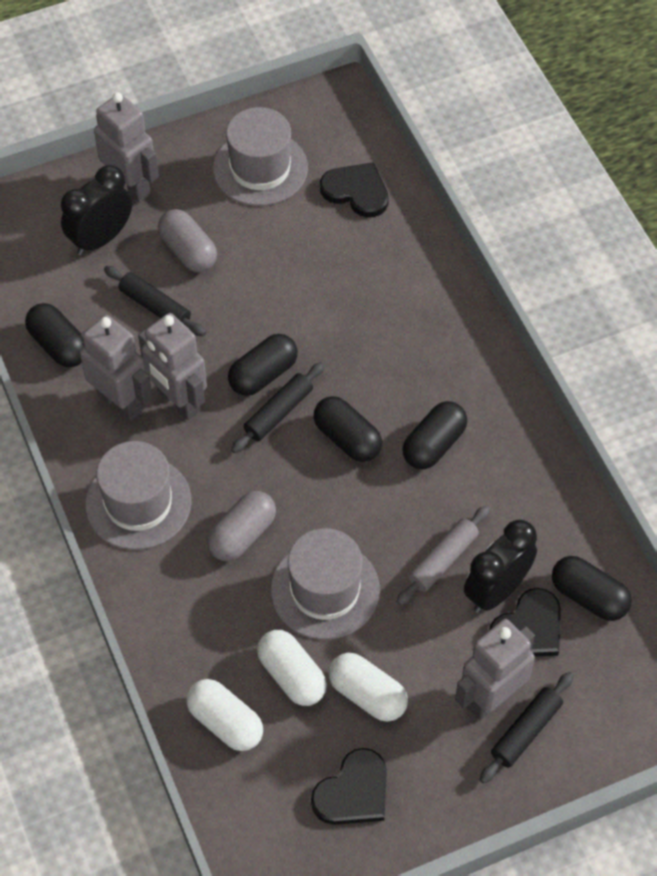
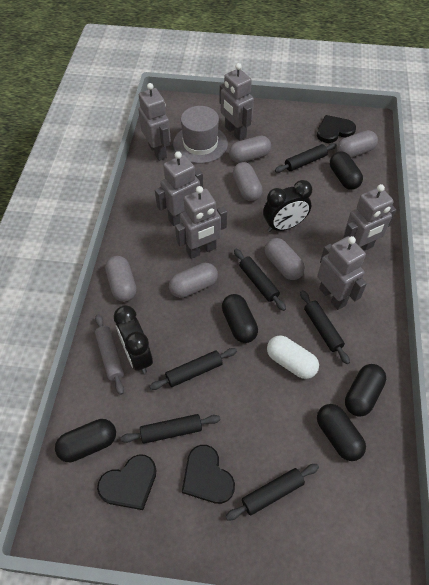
black rolling pin: 3 -> 6
grey capsule: 2 -> 6
grey hat: 3 -> 1
grey robot: 4 -> 6
white capsule: 3 -> 1

